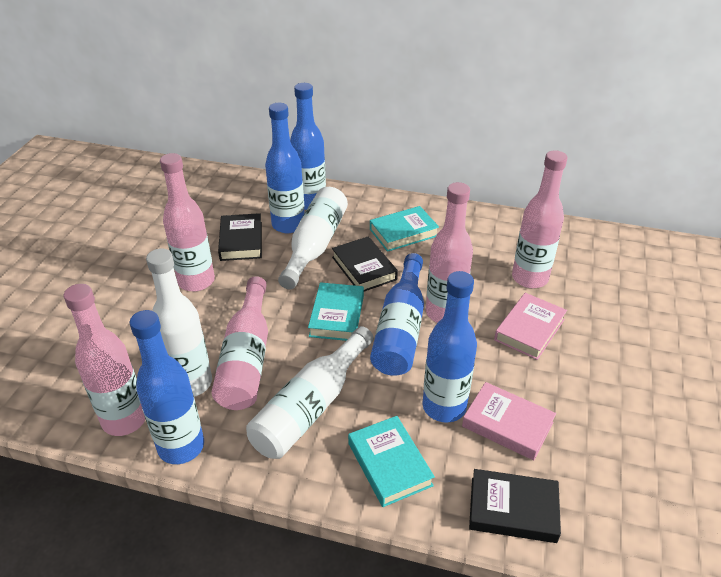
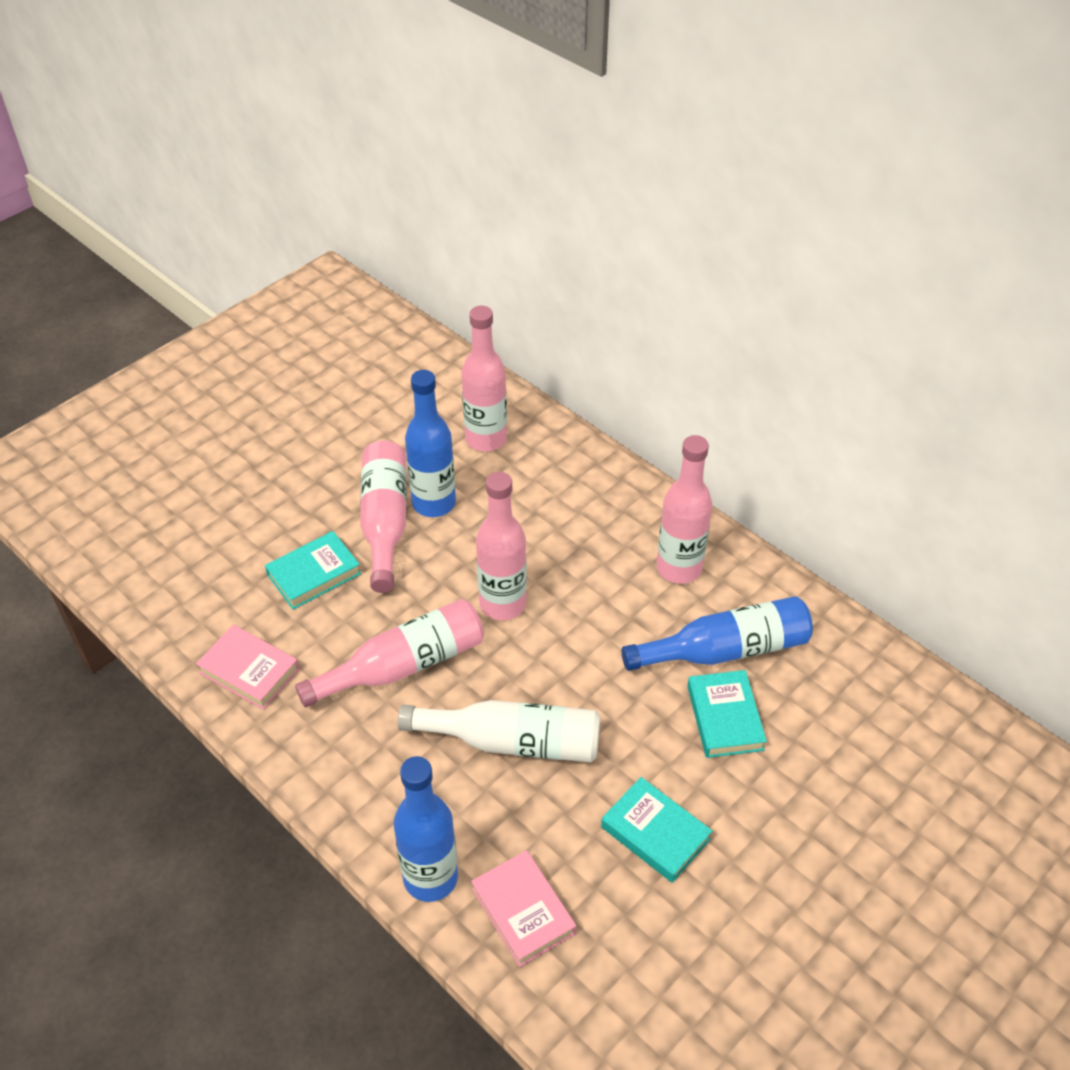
black book: 3 -> 0
blue bottle: 5 -> 3
white bottle: 3 -> 1

